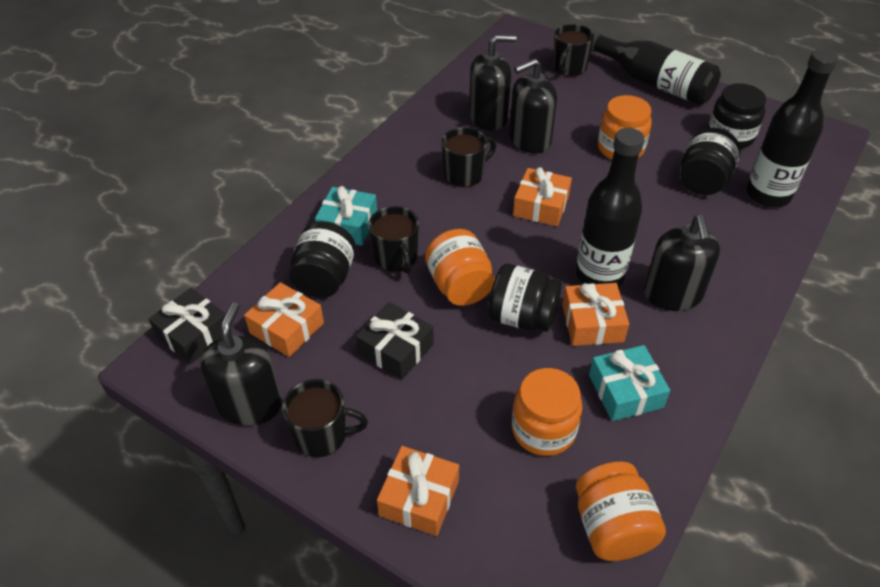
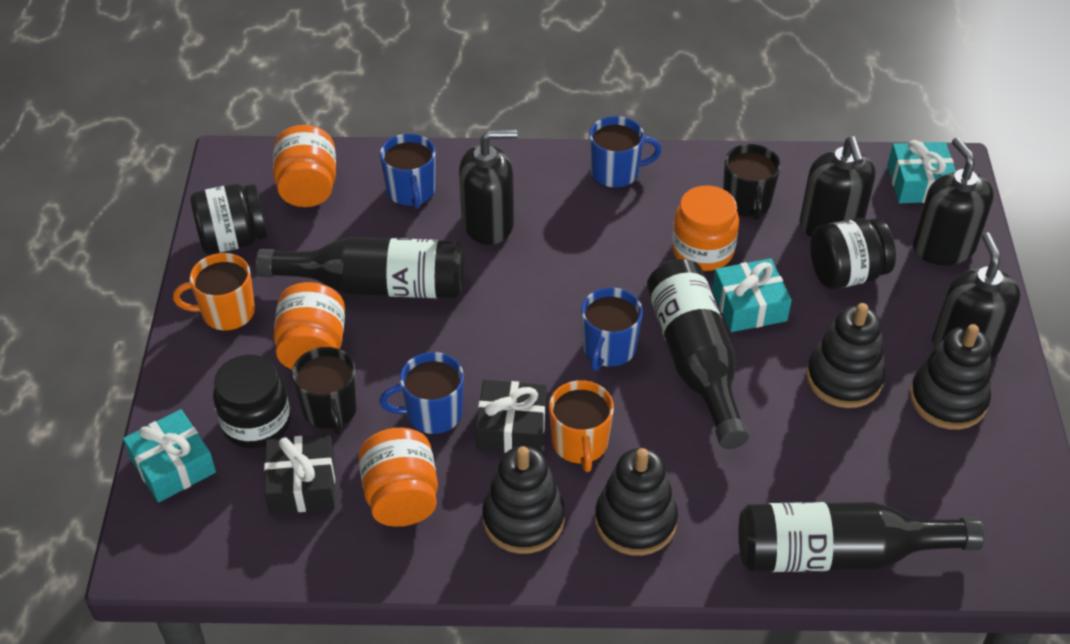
black jar: 4 -> 3
black mug: 4 -> 2
black stacking toy: 0 -> 4
blue mug: 0 -> 4
orange gift: 4 -> 0
orange mug: 0 -> 2
turquoise gift: 2 -> 3

